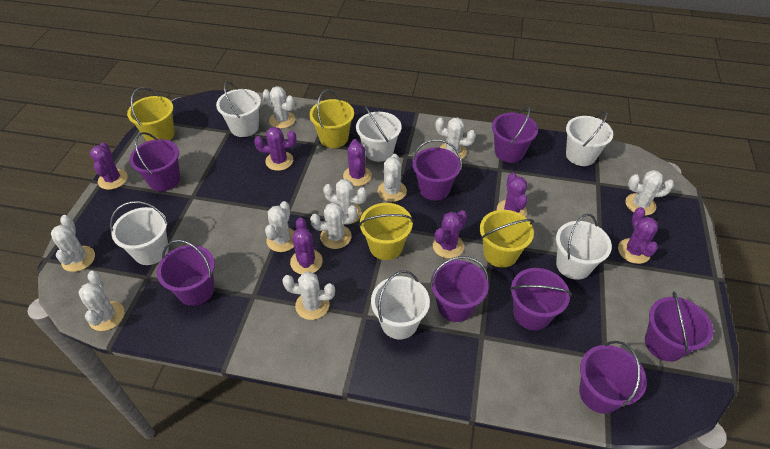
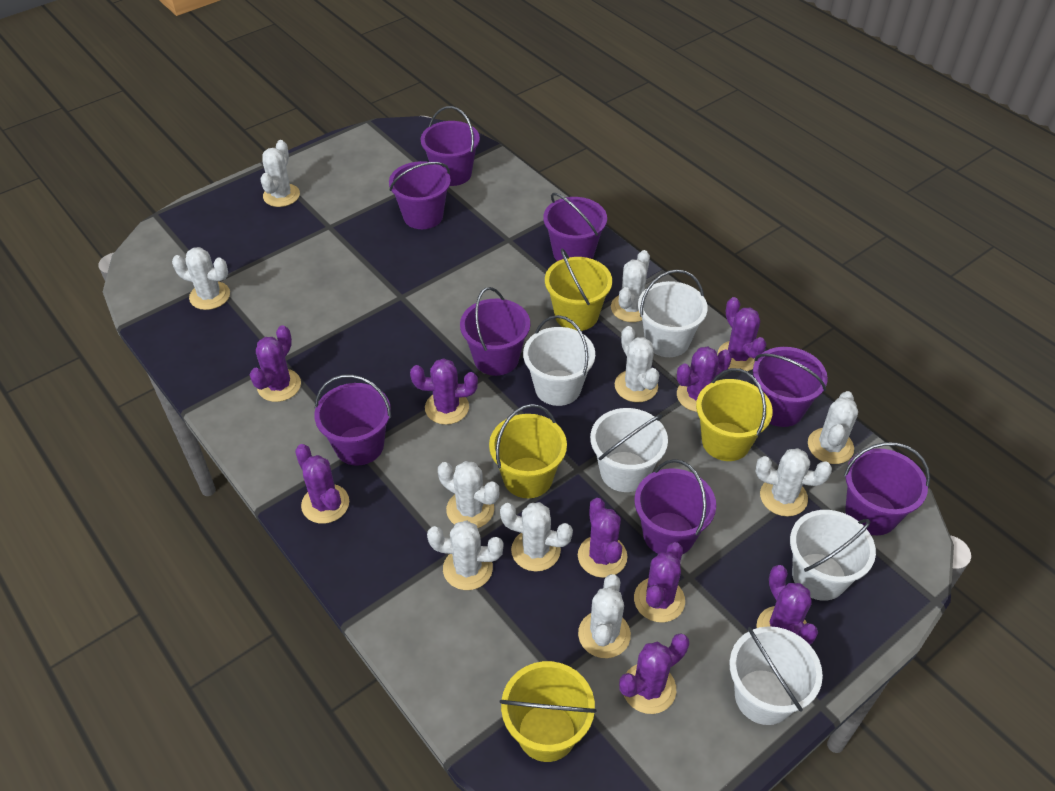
purple cactus: 7 -> 9
white bucket: 6 -> 5

